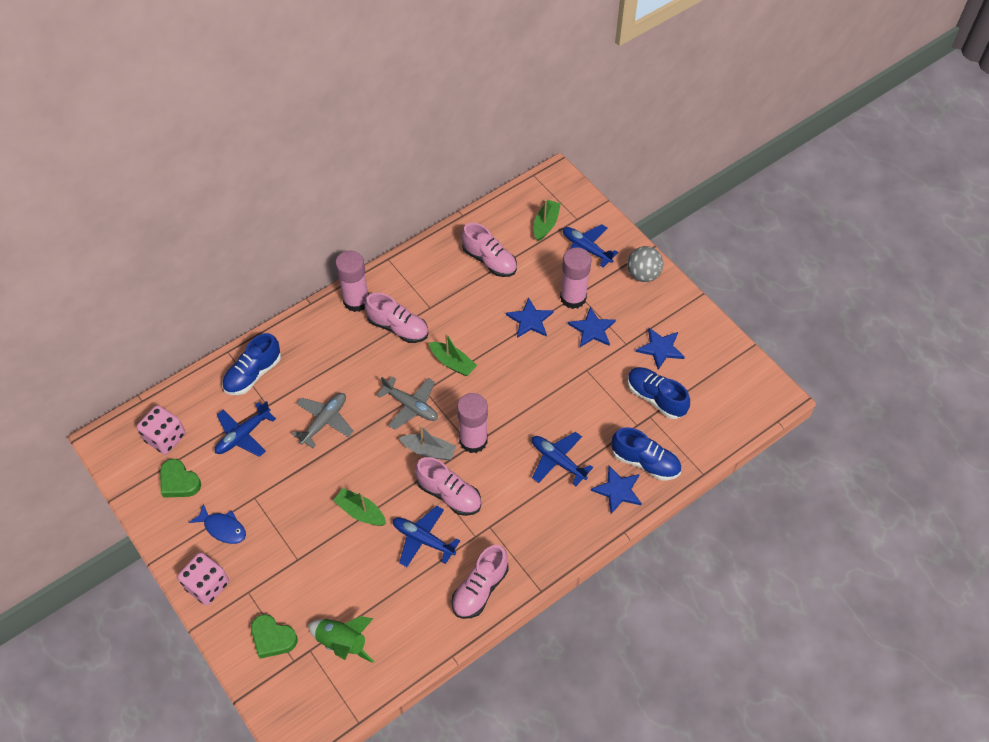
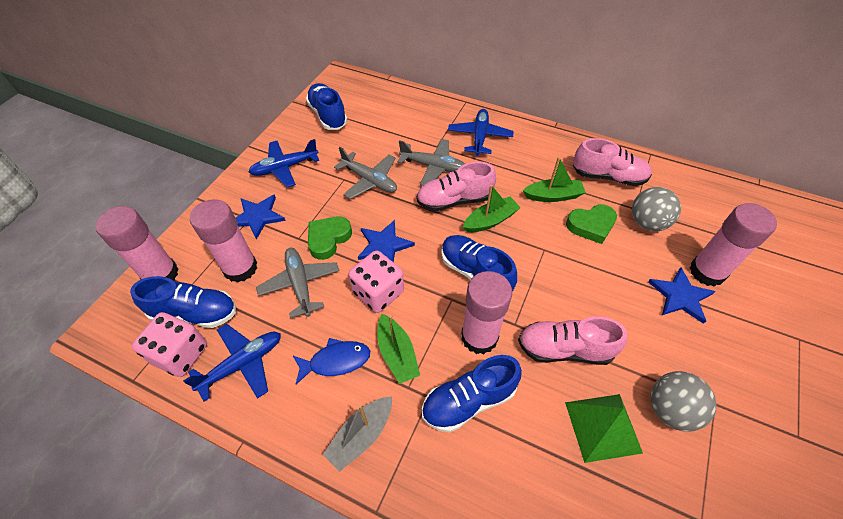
blue plane: 4 -> 3
blue shoe: 3 -> 4
blue star: 4 -> 3
green pyramid: 0 -> 1
green rocket: 1 -> 0
grey ball: 1 -> 2
grey plane: 2 -> 3
pink glue stick: 3 -> 4
pink shoe: 4 -> 3

